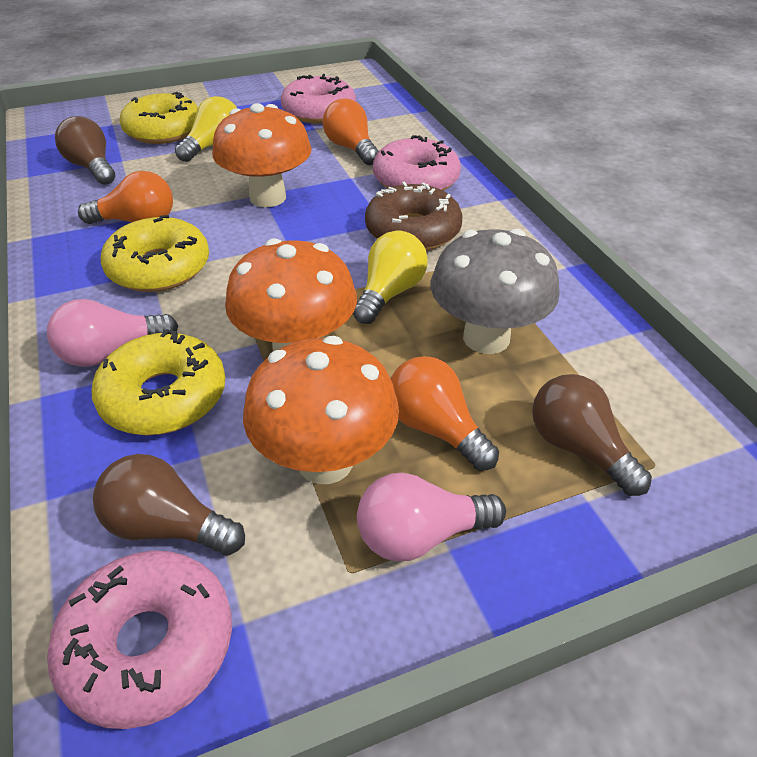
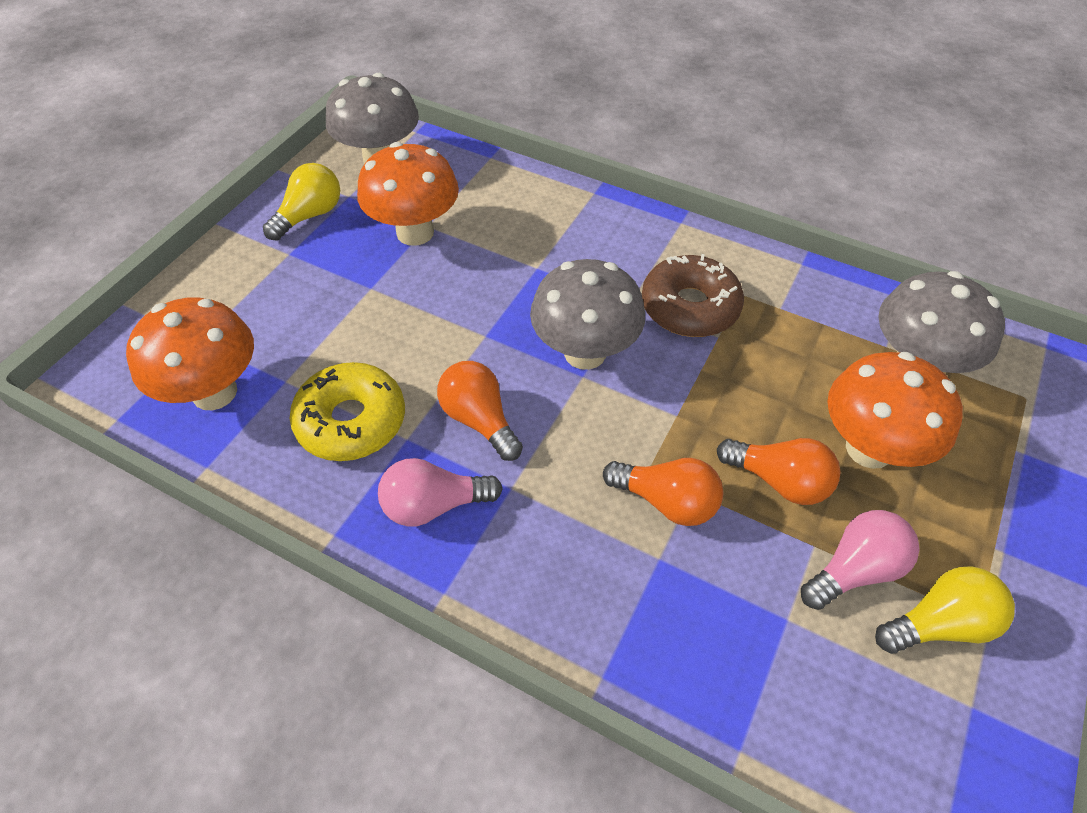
brown light bulb: 3 -> 0
grey mushroom: 1 -> 3
pink donut: 3 -> 0
yellow donut: 3 -> 1

